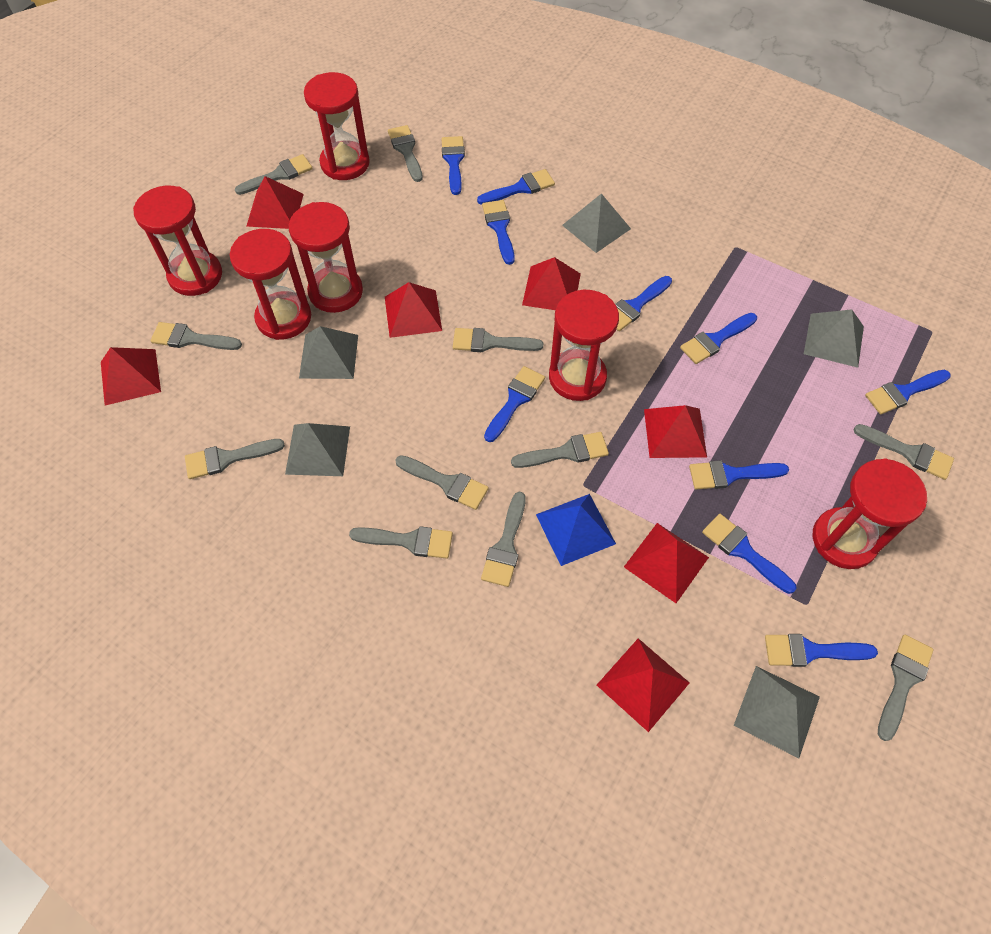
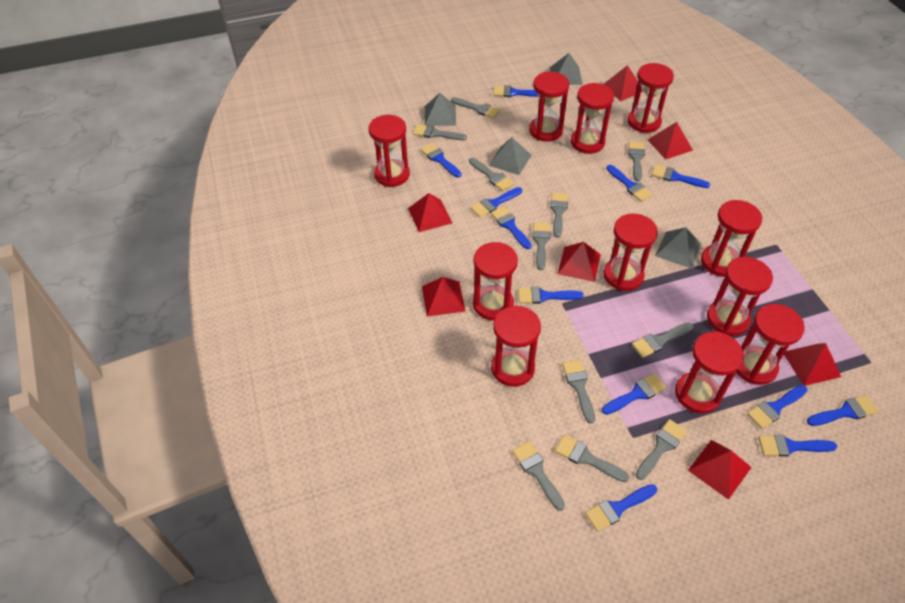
blue brush: 10 -> 12
blue pyramid: 1 -> 0
grey pyramid: 5 -> 4
red hourglass: 6 -> 11

